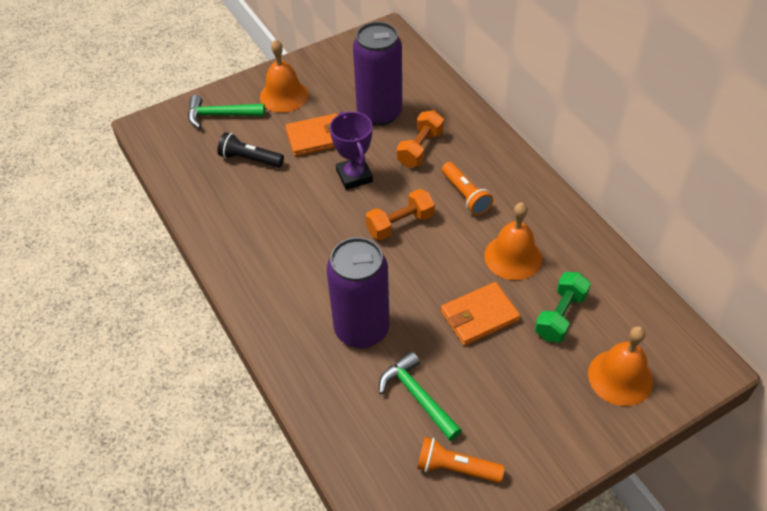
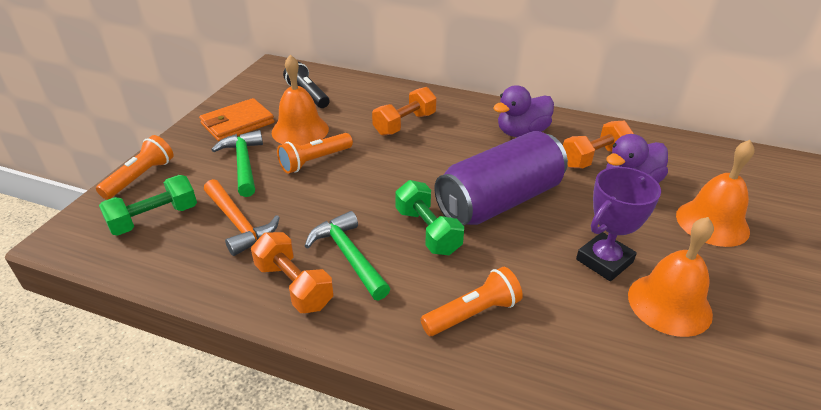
green dumbbell: 1 -> 2
orange dumbbell: 2 -> 3
orange flashlight: 2 -> 3
orange hammer: 0 -> 1
orange wallet: 2 -> 1
purple can: 2 -> 1
purple duck: 0 -> 2

